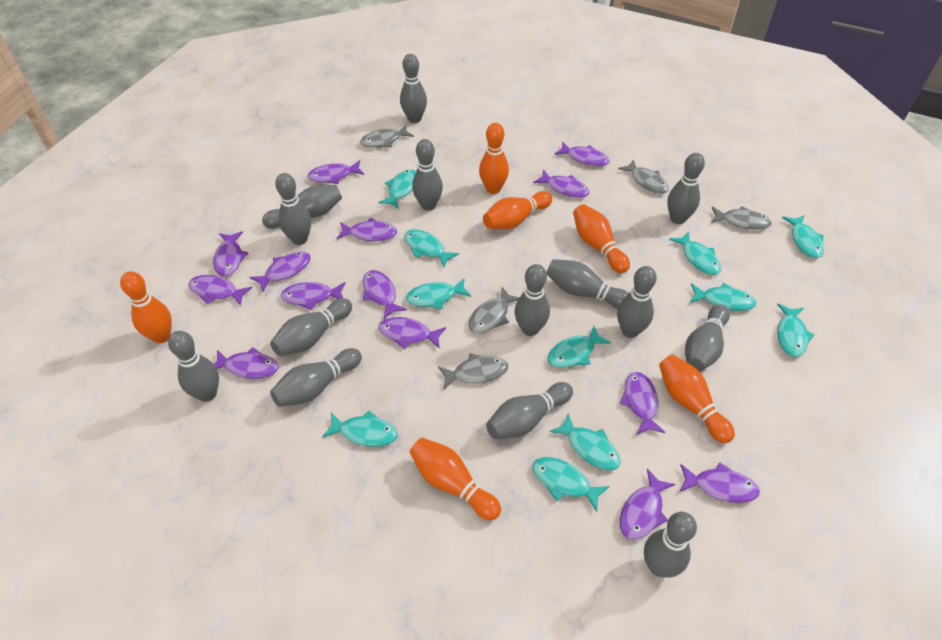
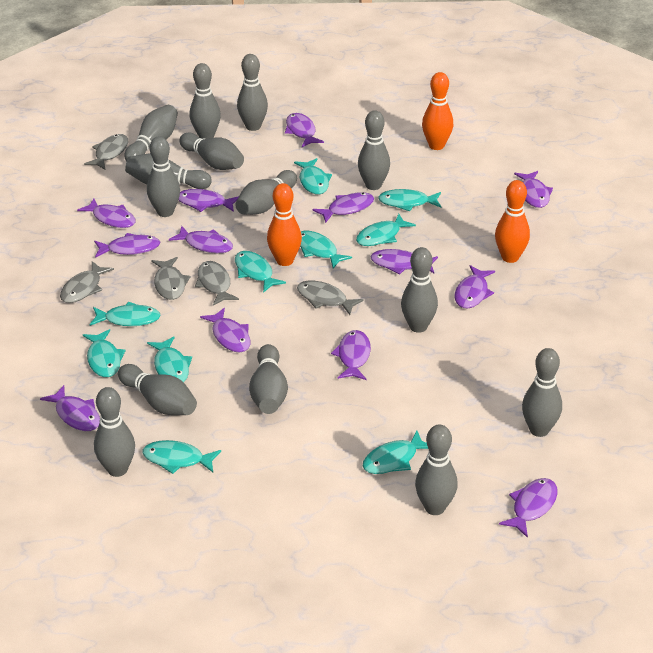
orange bowling pin: 6 -> 3
purple fish: 14 -> 13
turquoise fish: 11 -> 10

